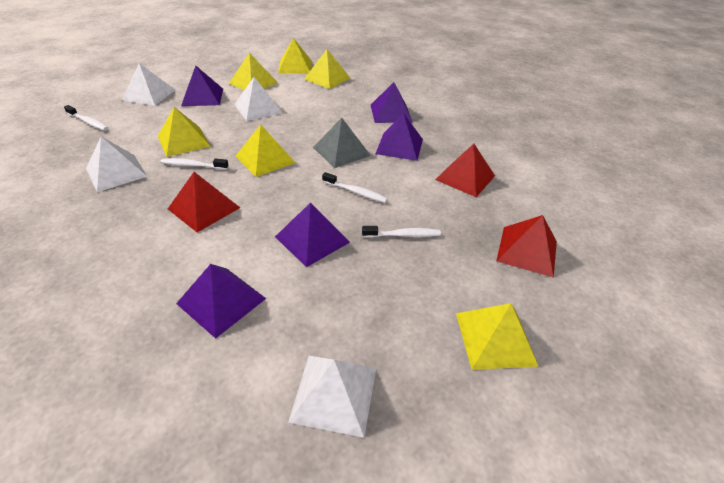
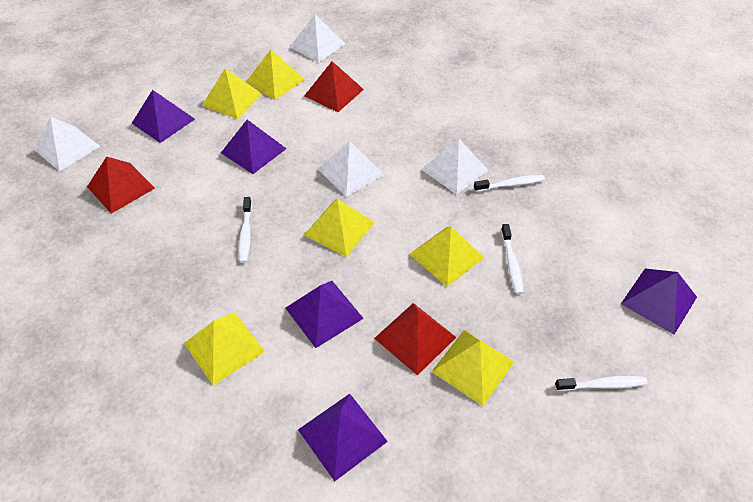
grey pyramid: 1 -> 0

